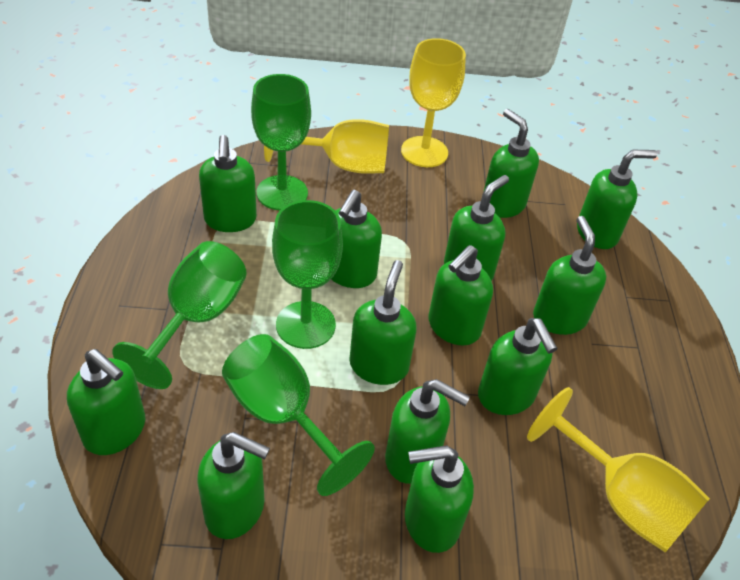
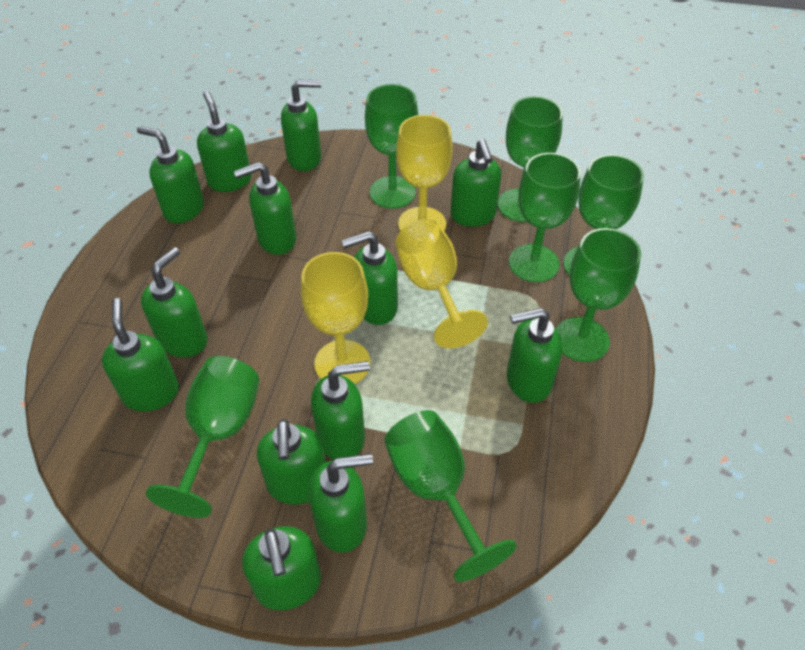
green goblet: 4 -> 7

